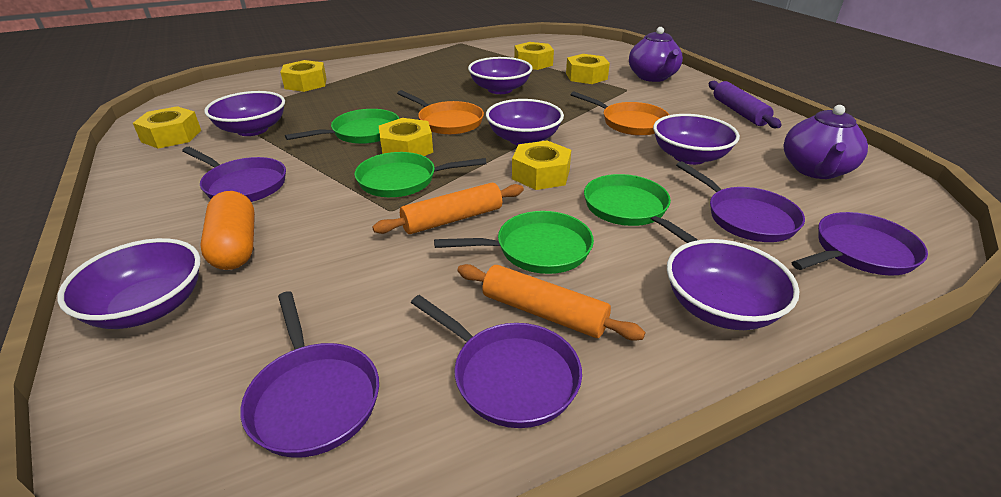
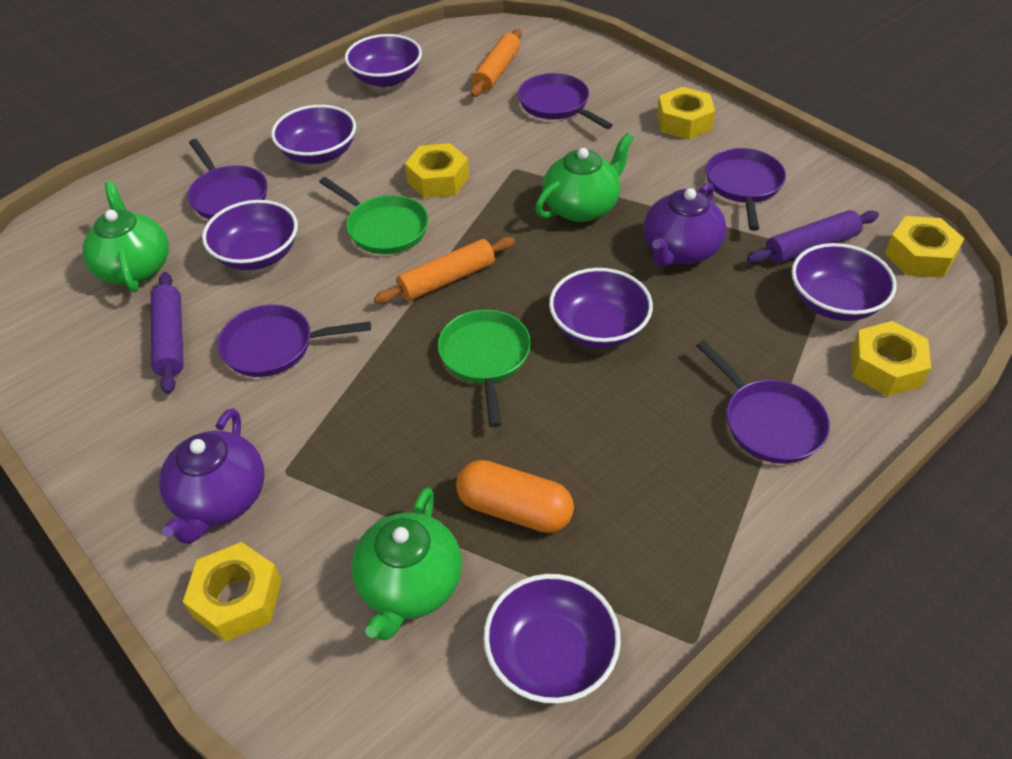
green pan: 4 -> 2
green teapot: 0 -> 3
orange pan: 2 -> 0
purple rolling pin: 1 -> 2
yellow nut: 6 -> 5

